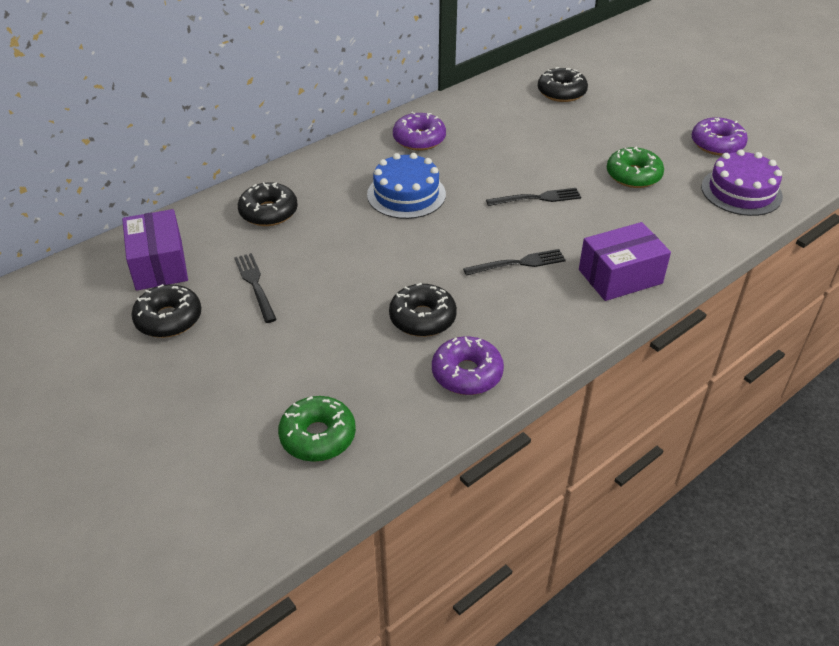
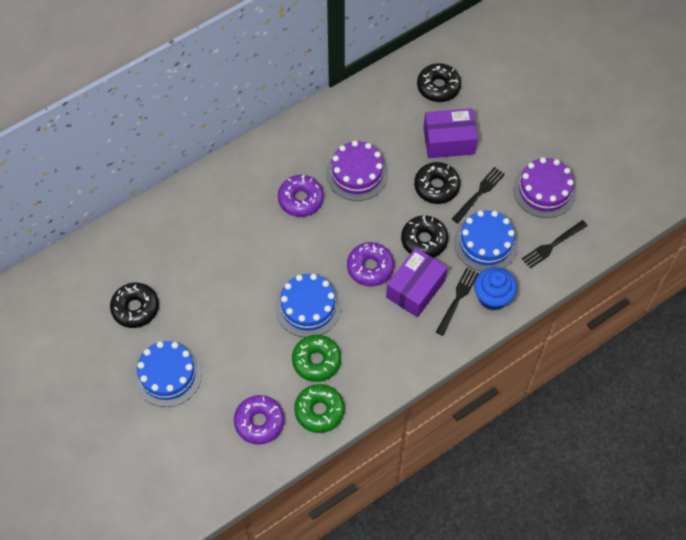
blue cake: 1 -> 3
blue cupcake: 0 -> 1
purple cake: 1 -> 2

